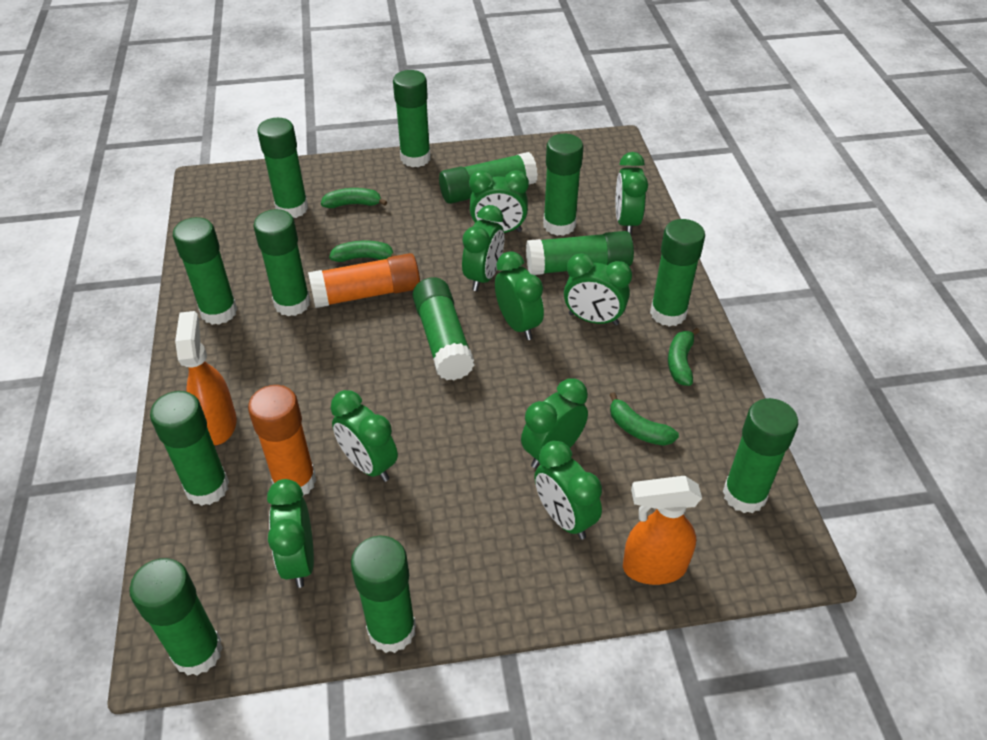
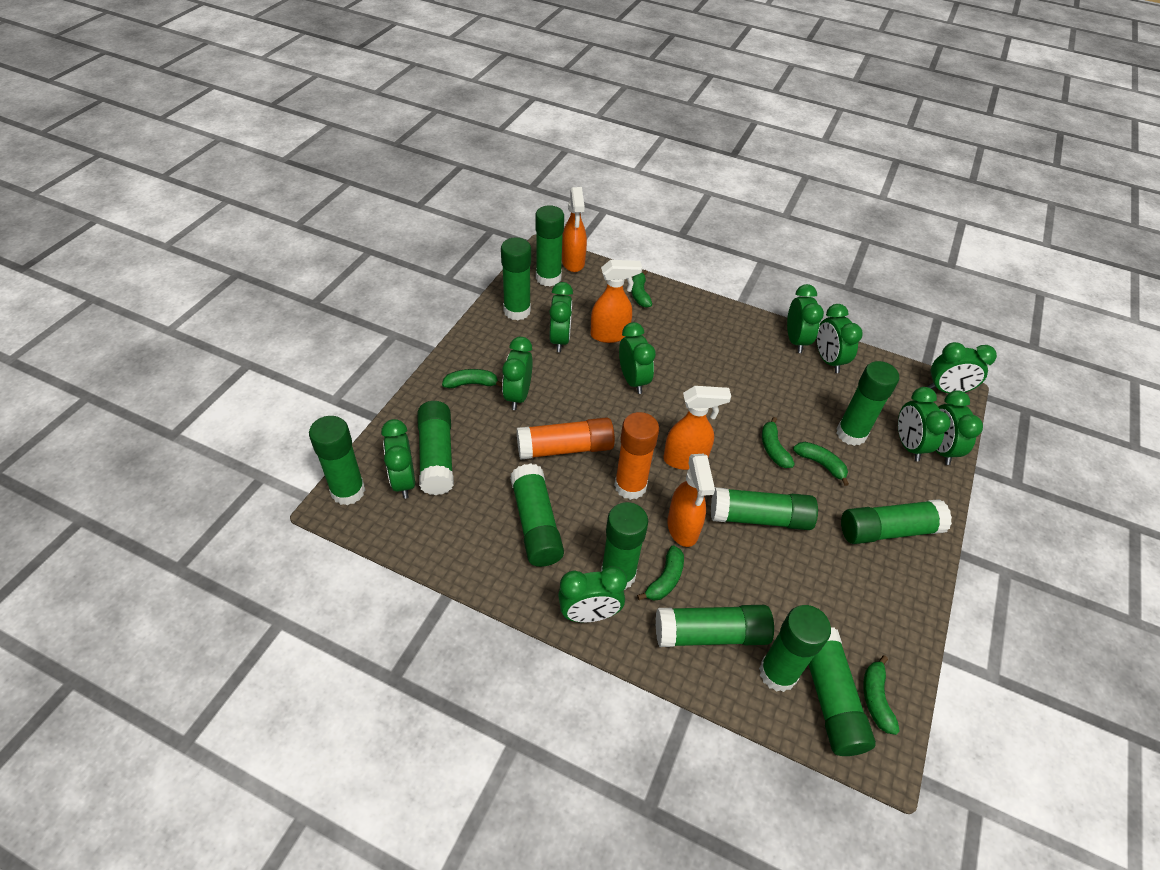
green banana: 4 -> 6
green clock: 9 -> 10
green glue stick: 13 -> 12
orange spray bottle: 2 -> 4

